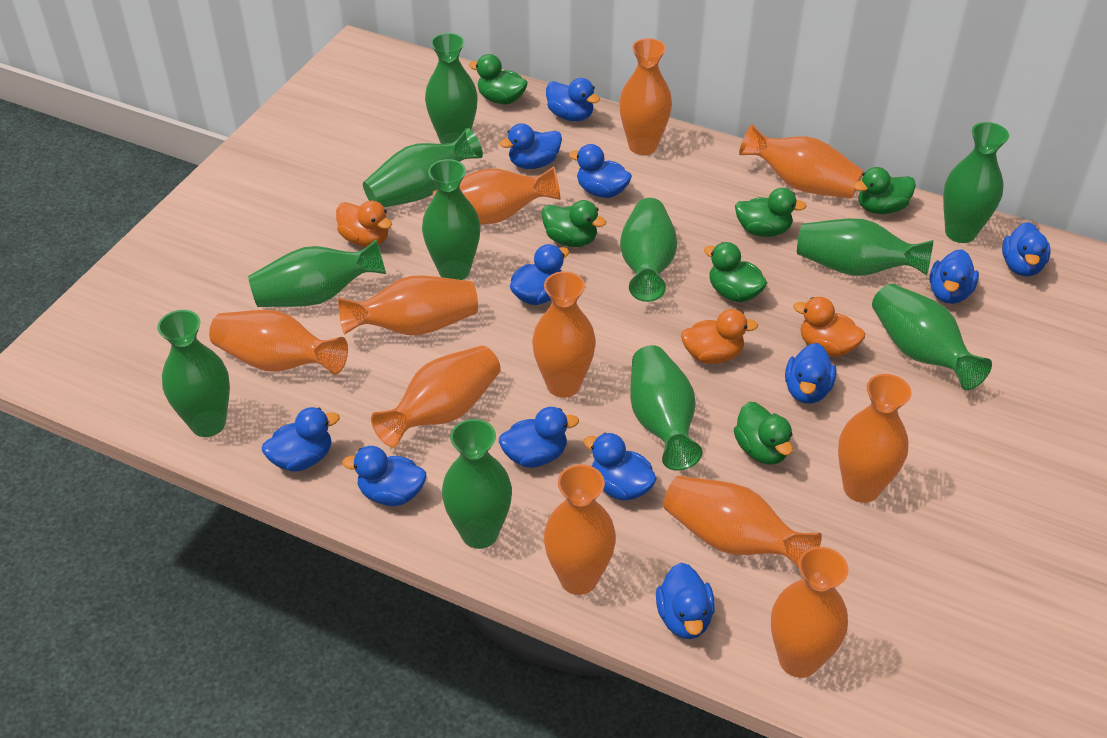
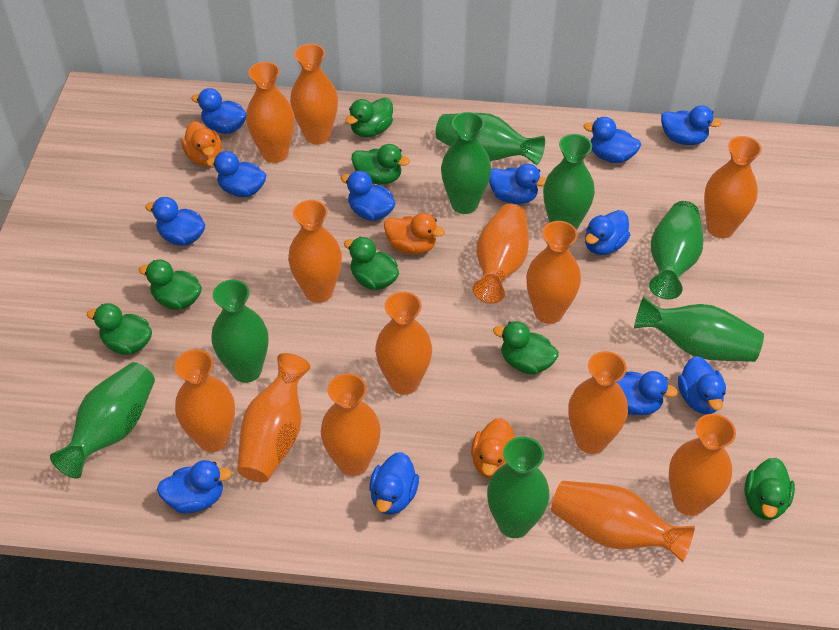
green duck: 6 -> 7
green vase: 11 -> 8
orange vase: 11 -> 13

